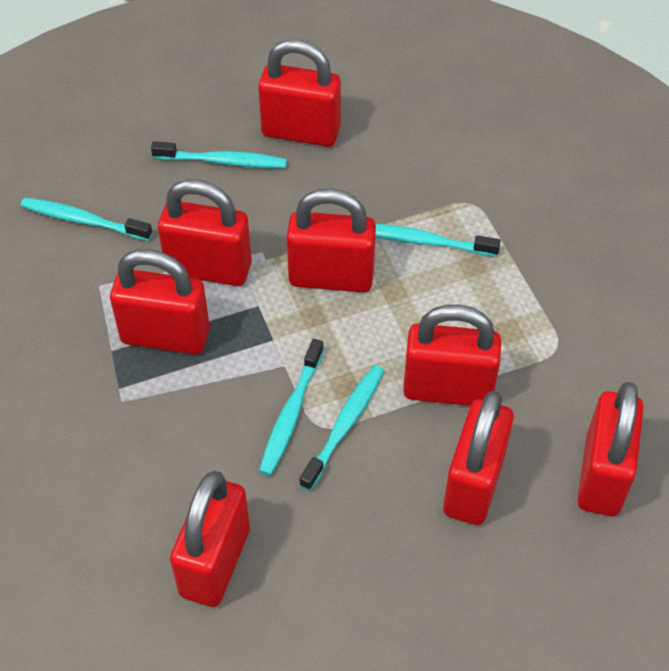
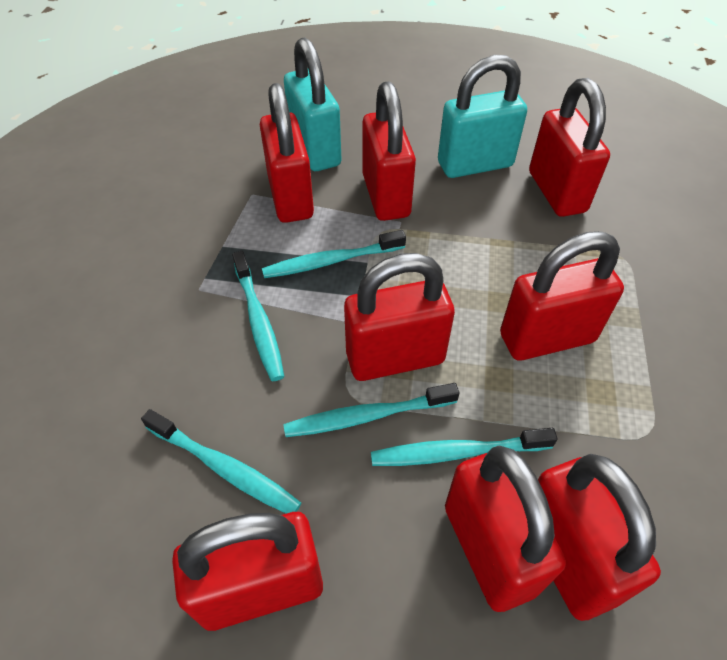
turquoise padlock: 0 -> 2

